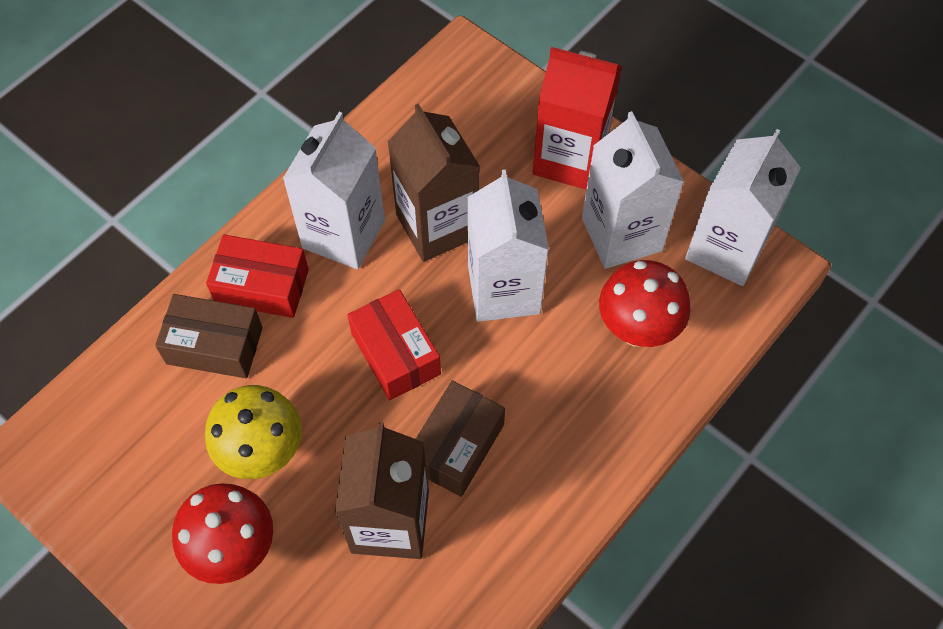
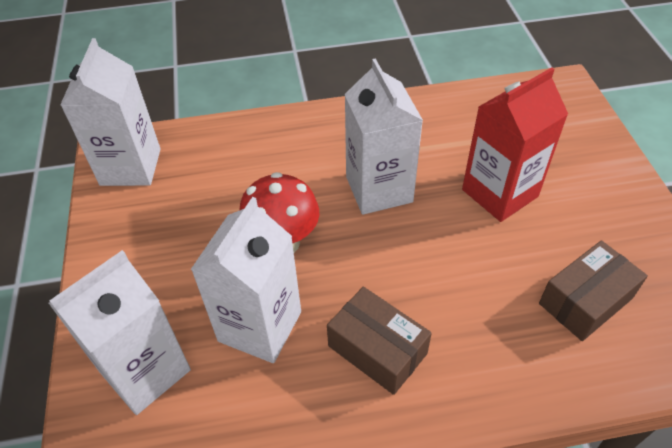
brown carton: 2 -> 0
red box: 2 -> 0
red mushroom: 2 -> 1
yellow mushroom: 1 -> 0

